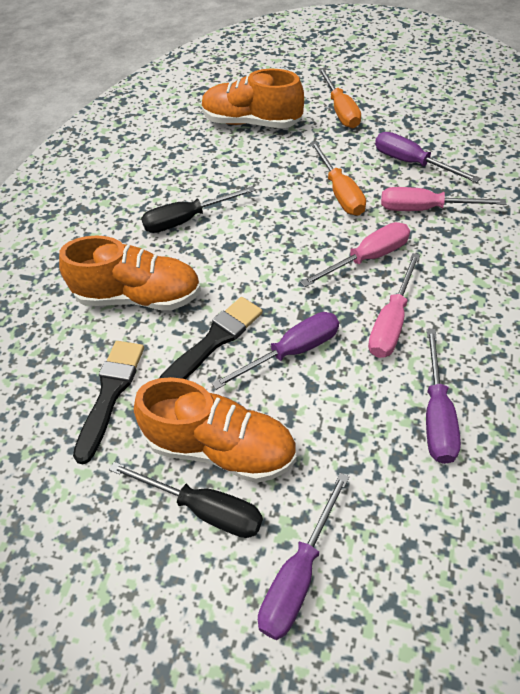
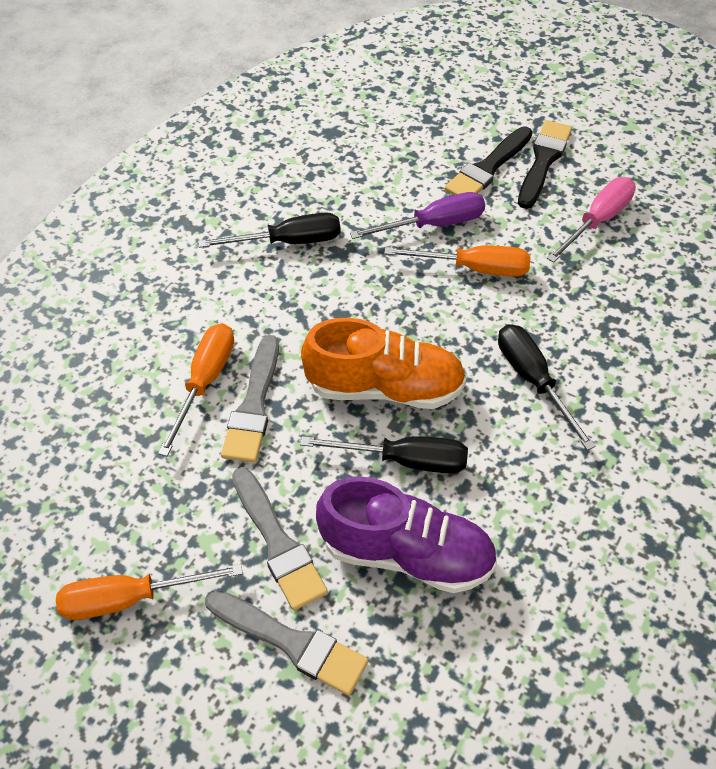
black screwdriver: 2 -> 3
grey brush: 0 -> 3
orange screwdriver: 2 -> 3
orange shoe: 3 -> 1
pink screwdriver: 3 -> 1
purple screwdriver: 4 -> 1
purple shoe: 0 -> 1

